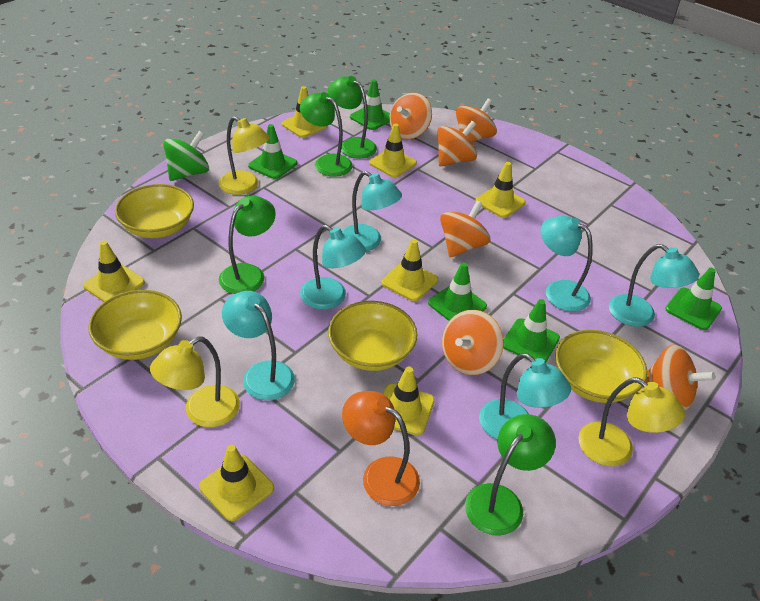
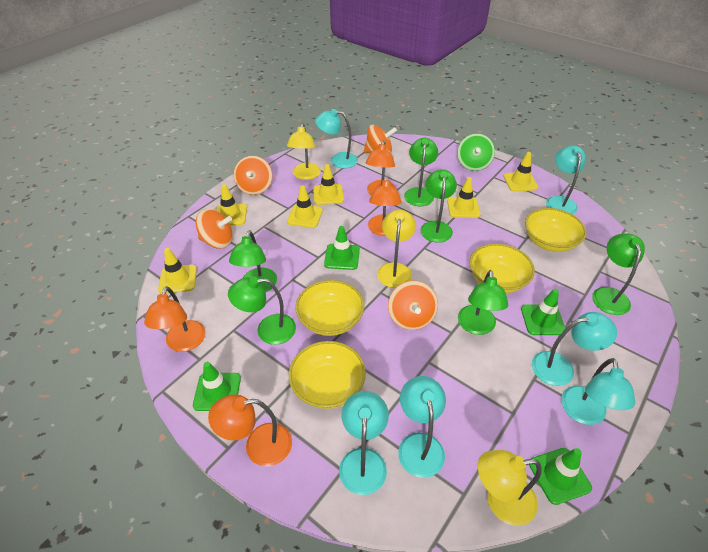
green lamp: 4 -> 6
green traffic cone: 5 -> 4
orange lamp: 1 -> 4
orange spinning top: 6 -> 4
yellow traffic cone: 7 -> 6

